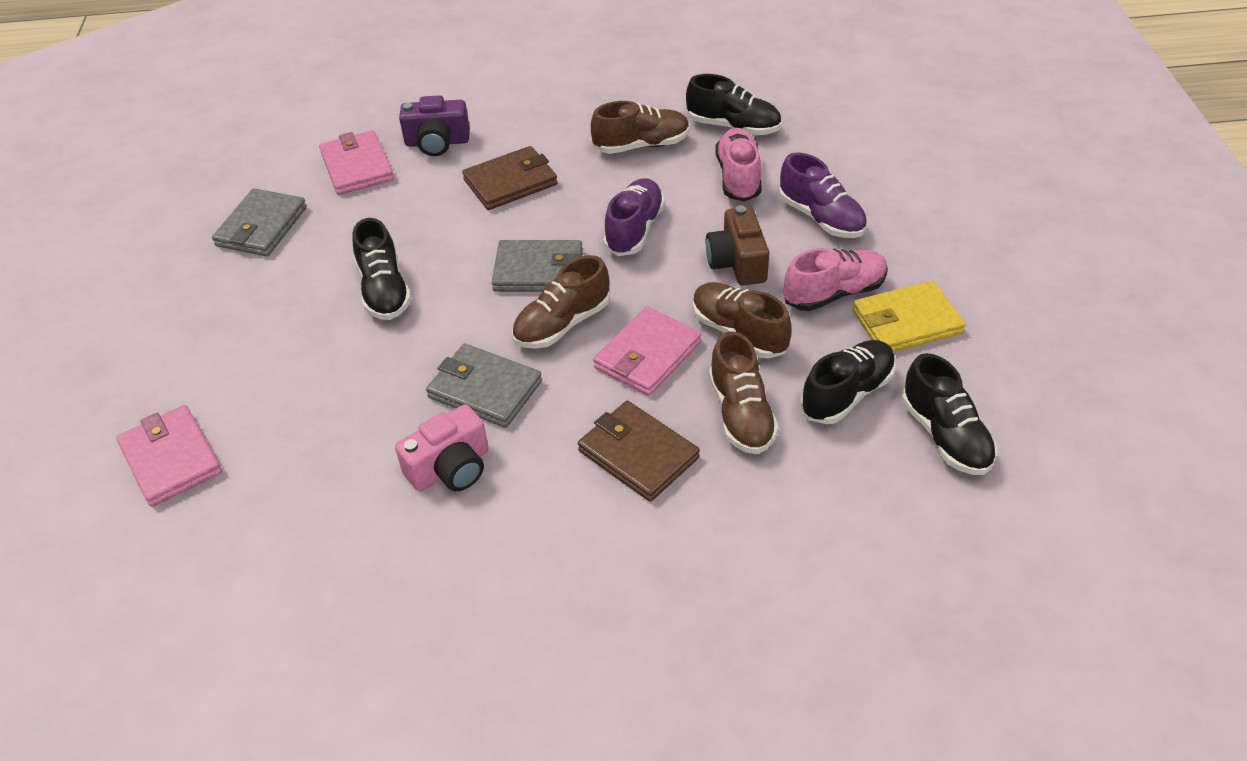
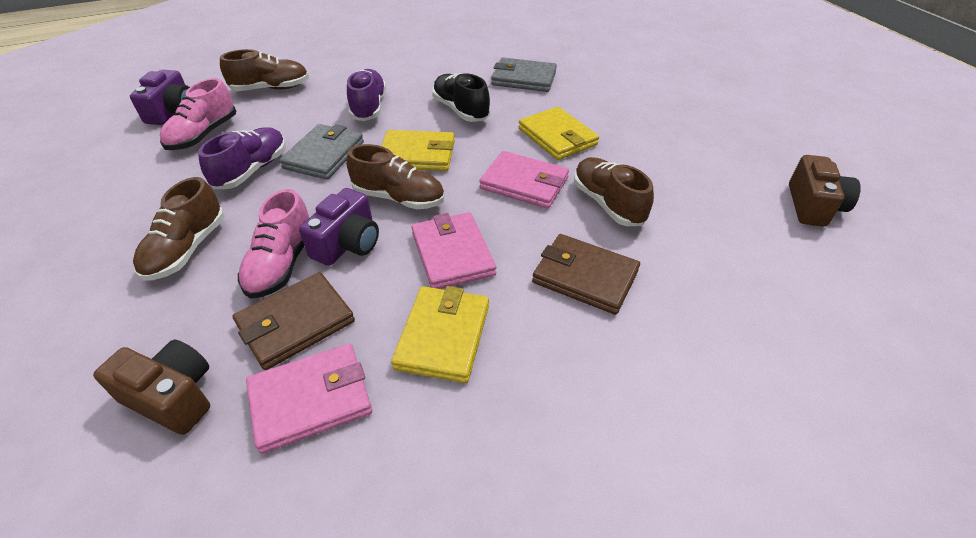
black shoe: 4 -> 1
brown camera: 1 -> 2
grey wallet: 3 -> 2
pink camera: 1 -> 0
purple camera: 1 -> 2
yellow wallet: 1 -> 3

